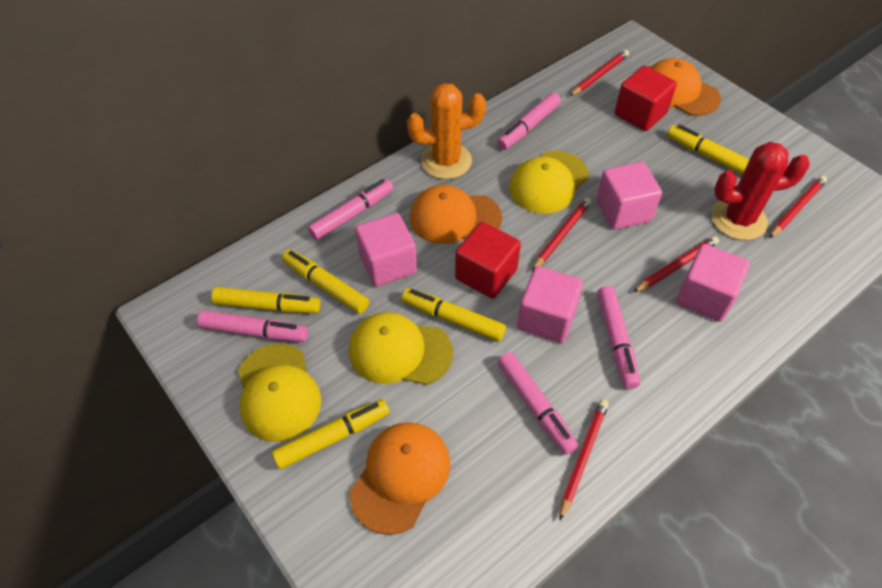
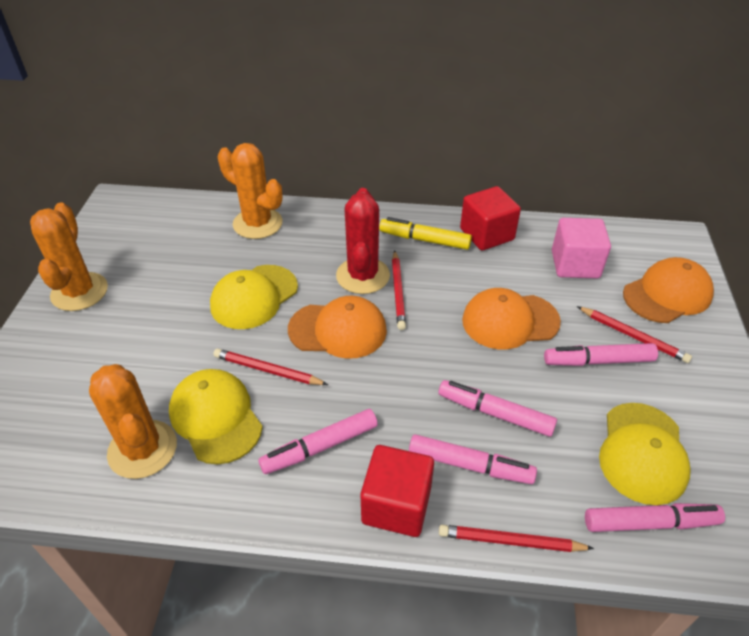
orange cactus: 1 -> 3
pink cube: 4 -> 1
red pencil: 5 -> 4
yellow marker: 5 -> 1

